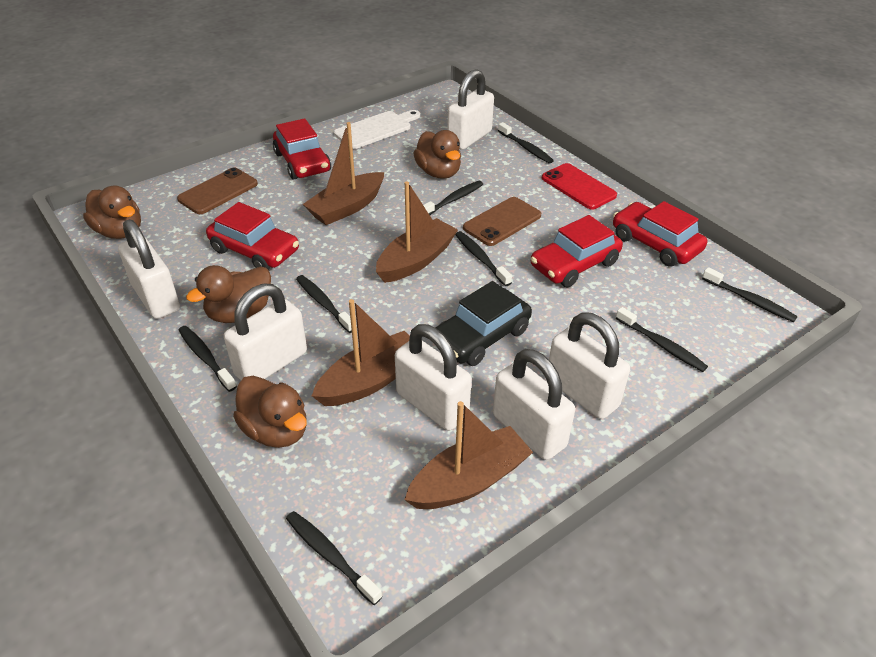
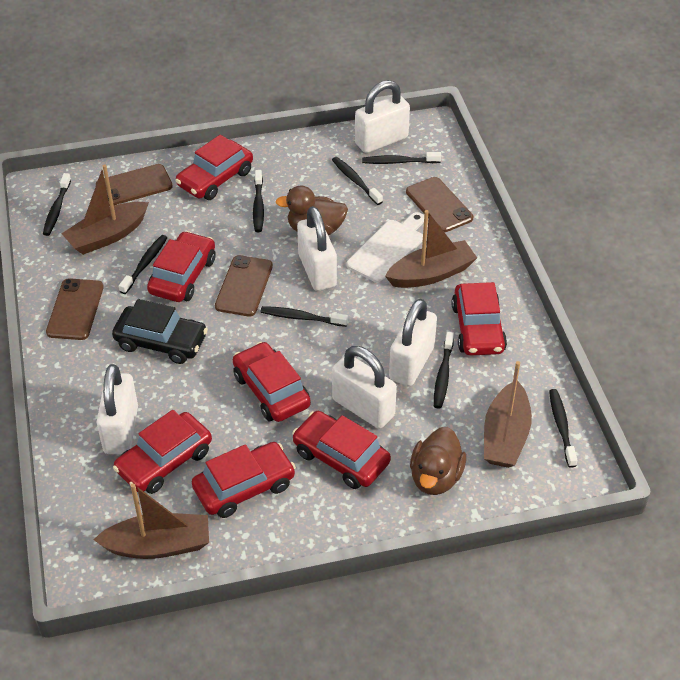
brown duck: 4 -> 2
brown phone: 2 -> 4
red car: 4 -> 7
red phone: 1 -> 0
white padlock: 6 -> 5

